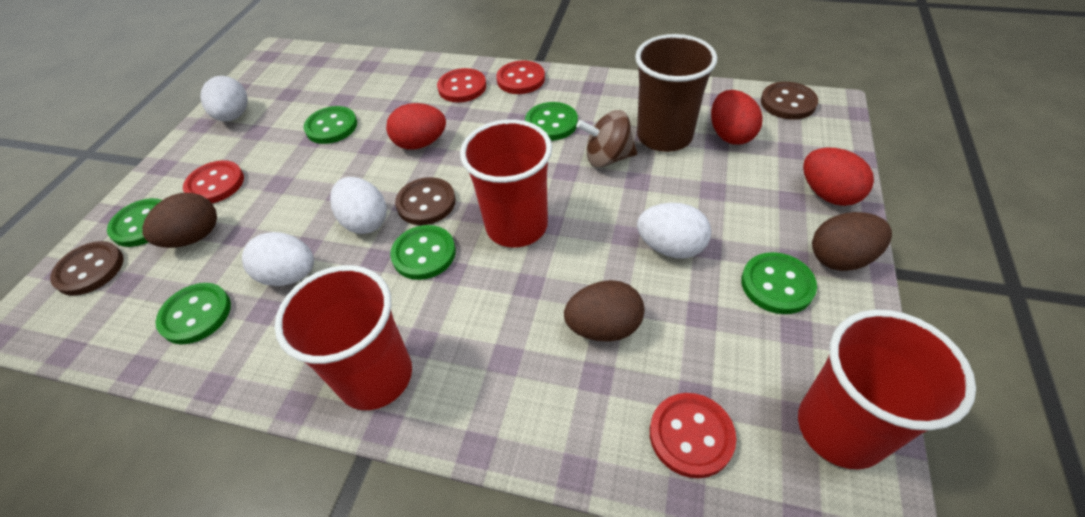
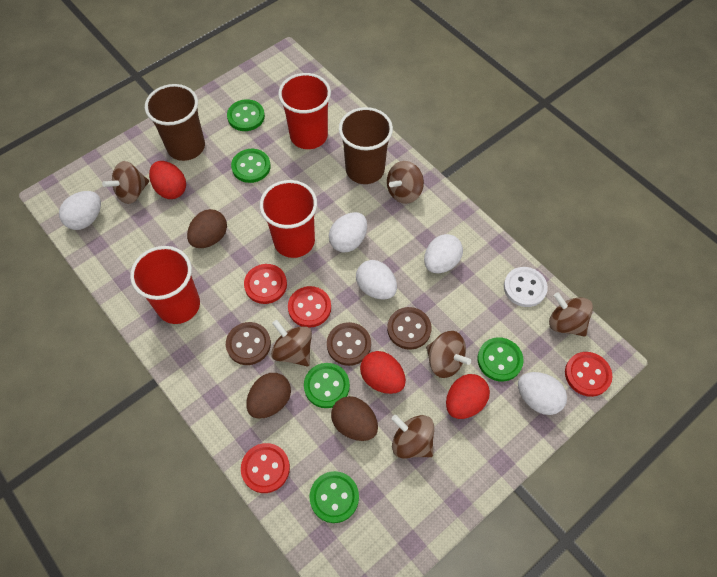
brown cup: 1 -> 2
brown spinning top: 1 -> 6
green button: 6 -> 5
white button: 0 -> 1
white egg: 4 -> 5

